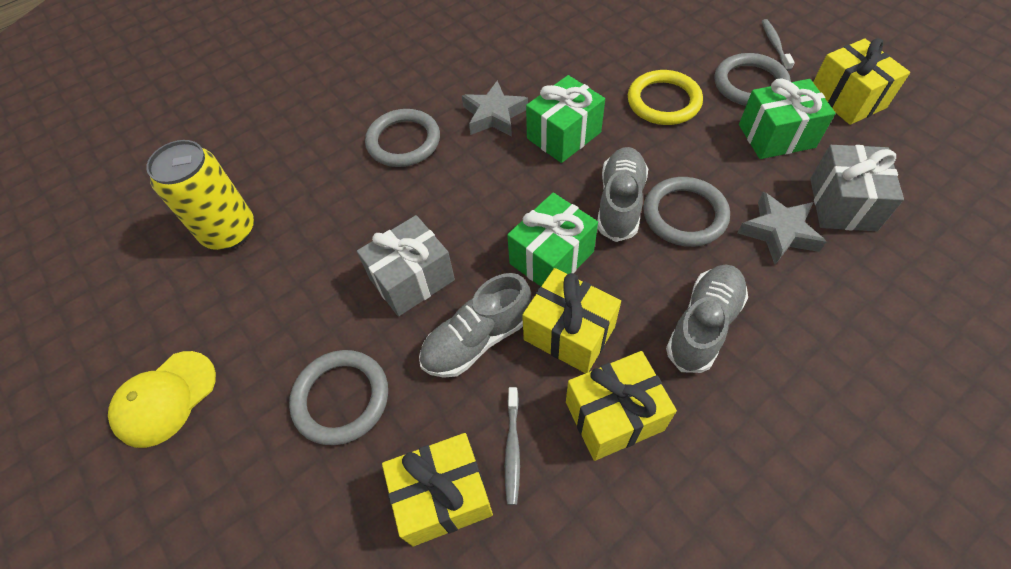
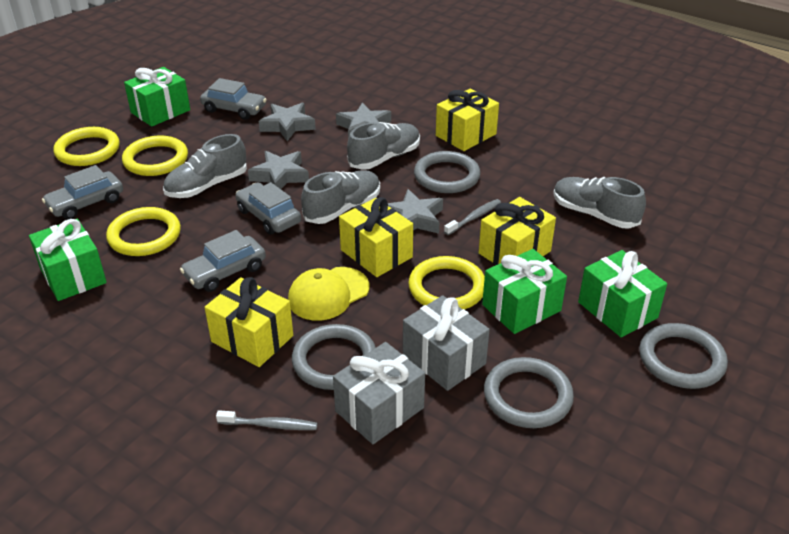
green gift: 3 -> 4
grey car: 0 -> 4
grey shoe: 3 -> 4
grey star: 2 -> 4
yellow can: 1 -> 0
yellow ring: 1 -> 4

